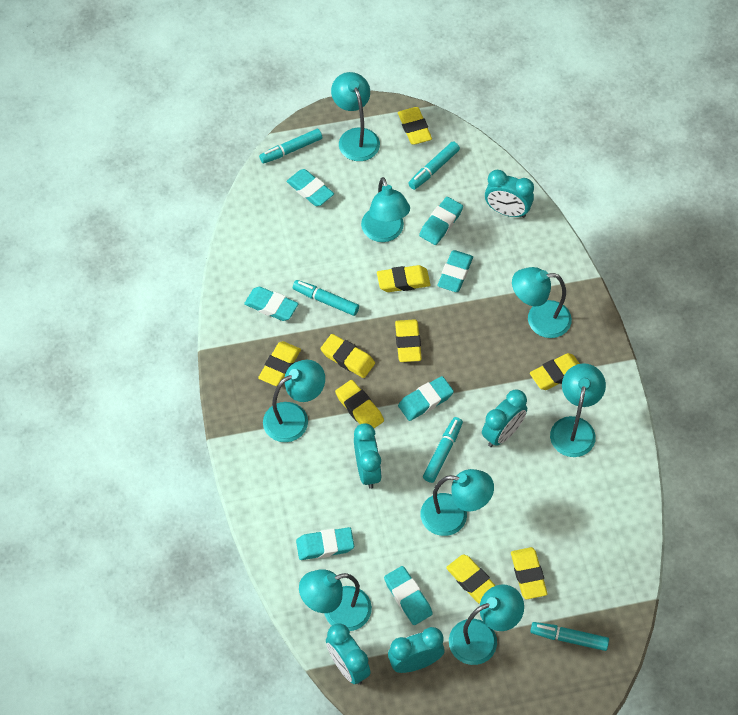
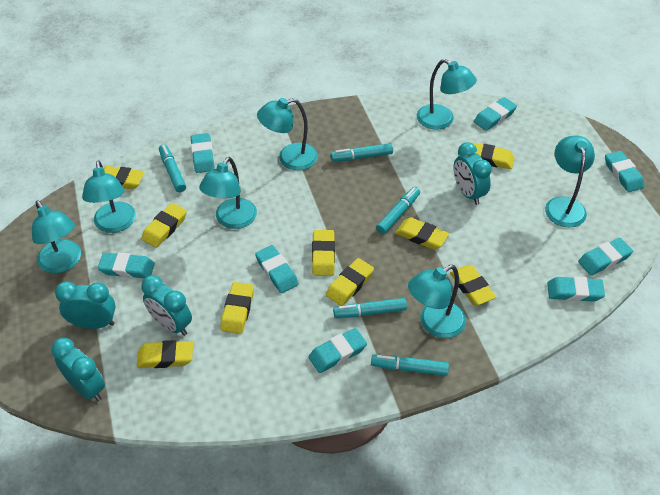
turquoise clock: 5 -> 4
turquoise eraser: 7 -> 8
turquoise lamp: 8 -> 7

